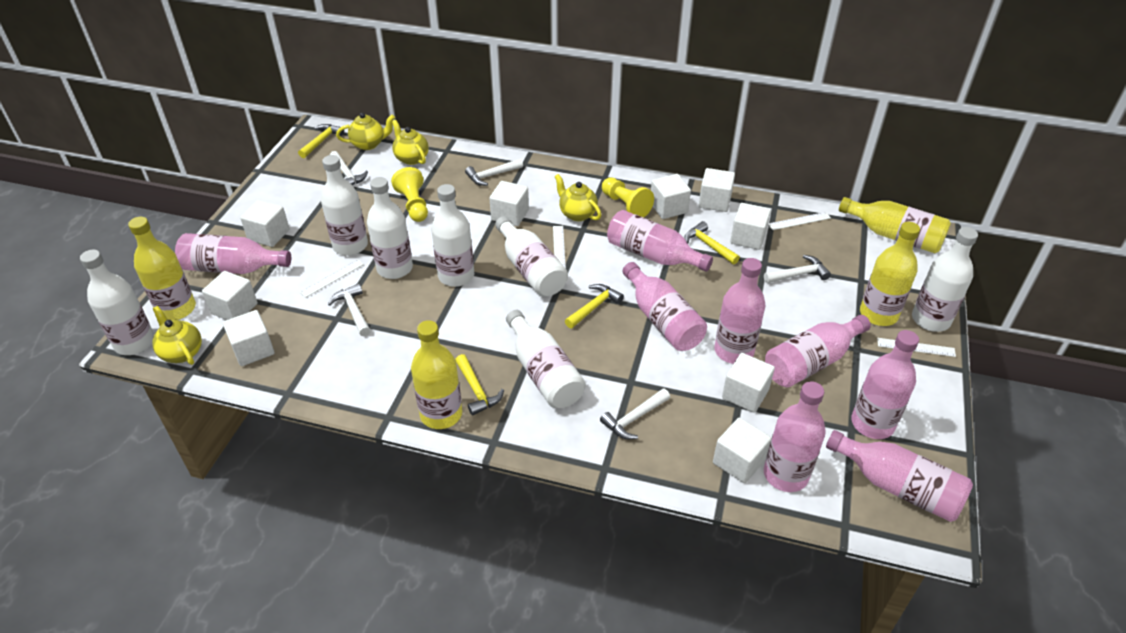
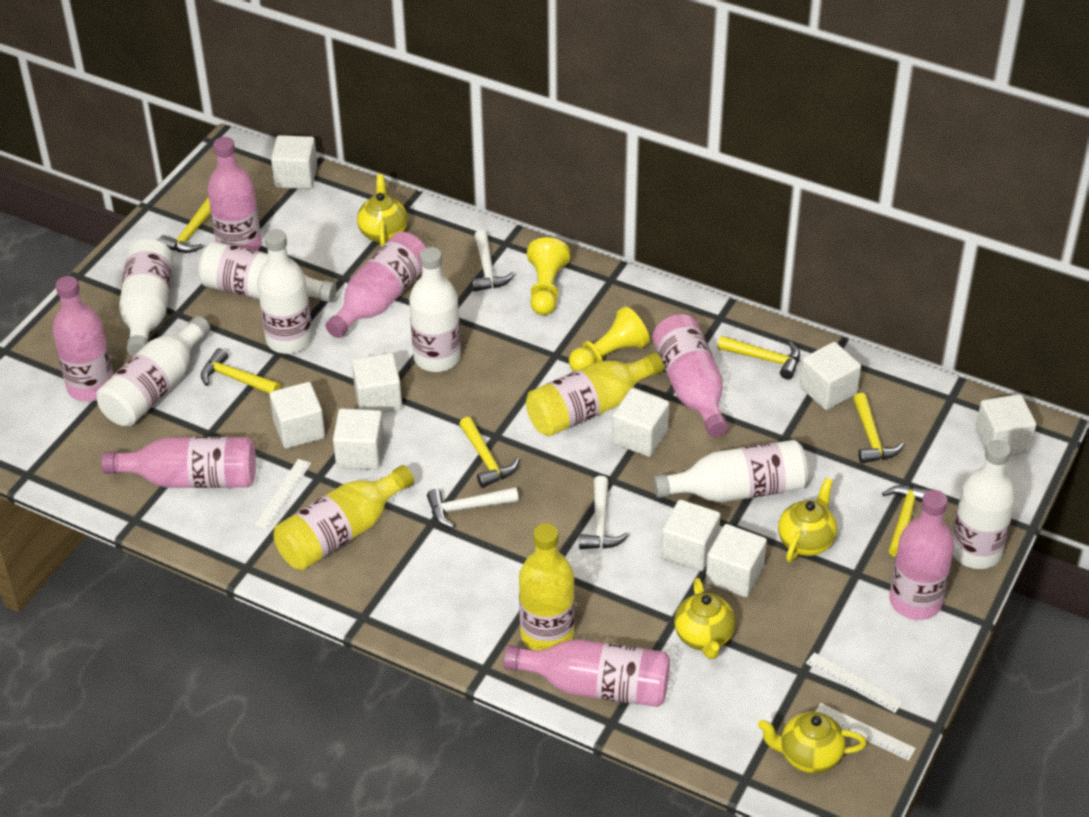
pink bottle: 8 -> 7
white hammer: 5 -> 3
white ruler: 4 -> 3
yellow bottle: 4 -> 3
yellow hammer: 4 -> 6

